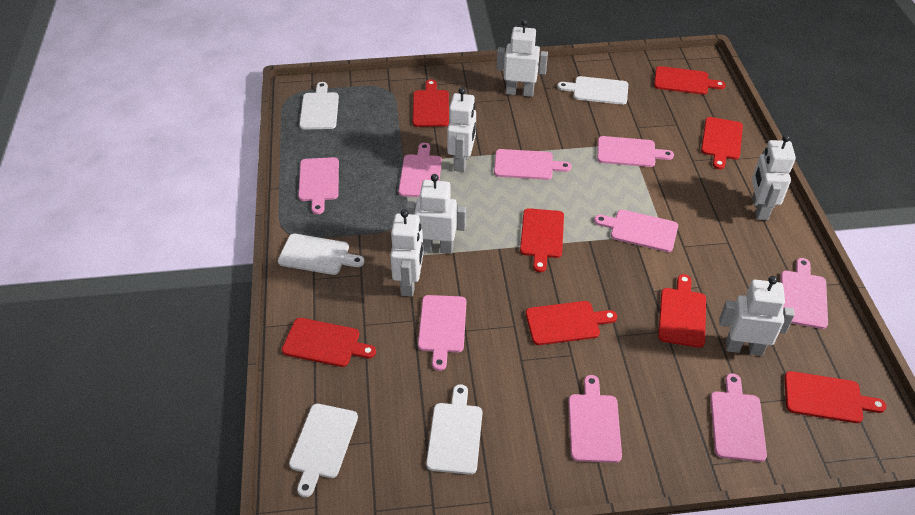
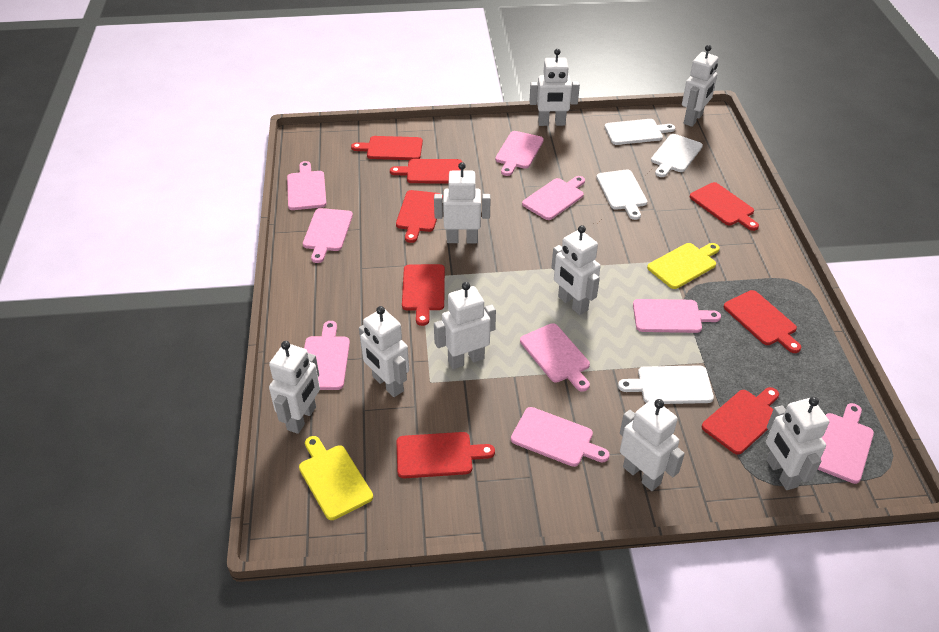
white cutting board: 5 -> 4
white robot: 6 -> 9
yellow cutting board: 0 -> 2

